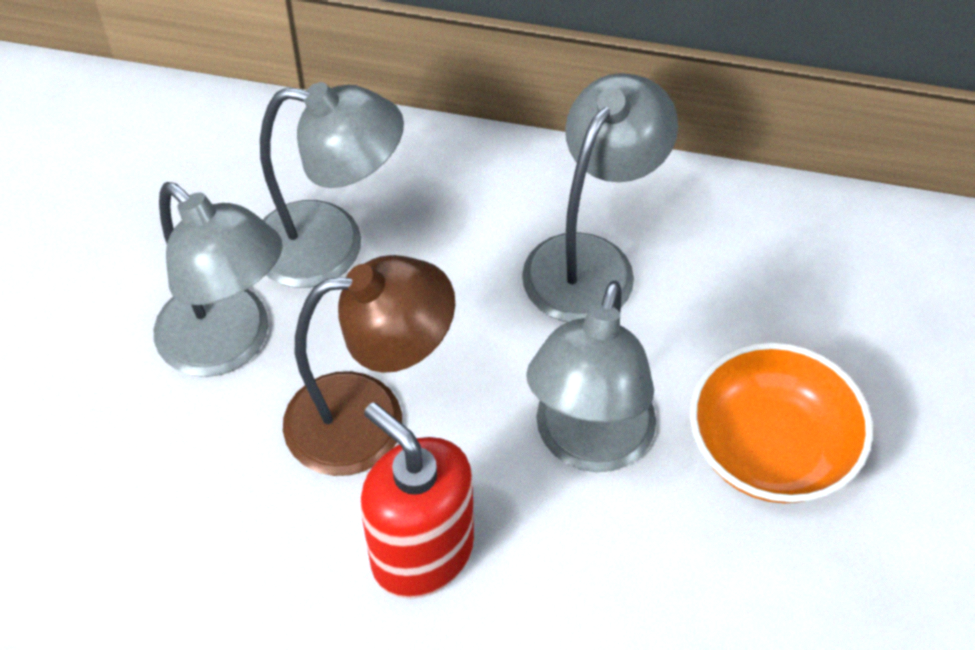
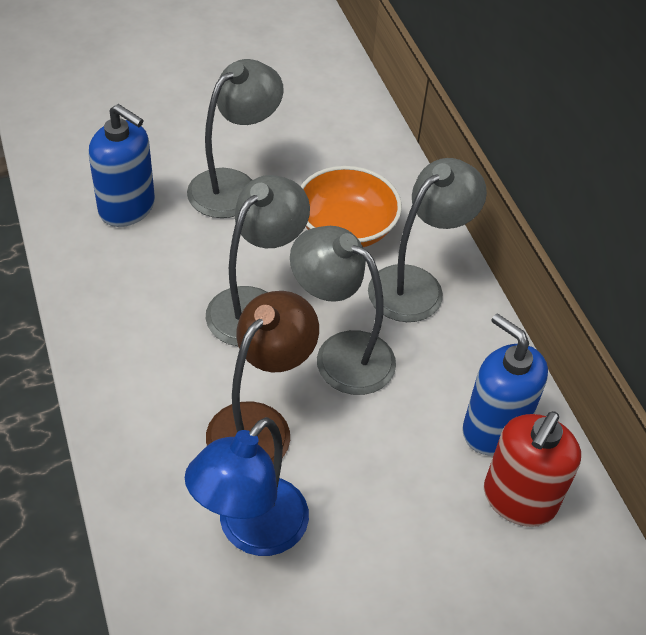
blue lamp: 0 -> 1
blue soap dispenser: 0 -> 2

